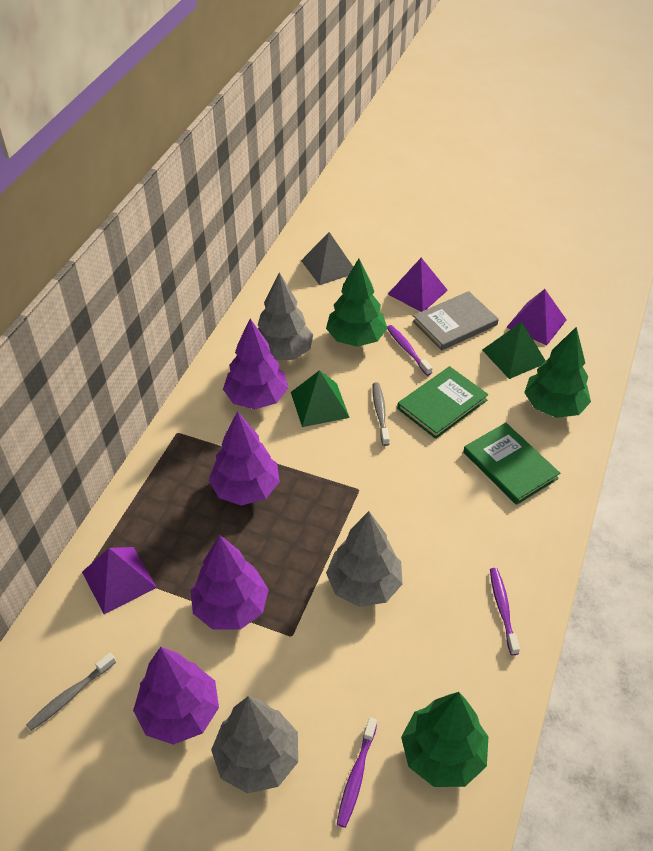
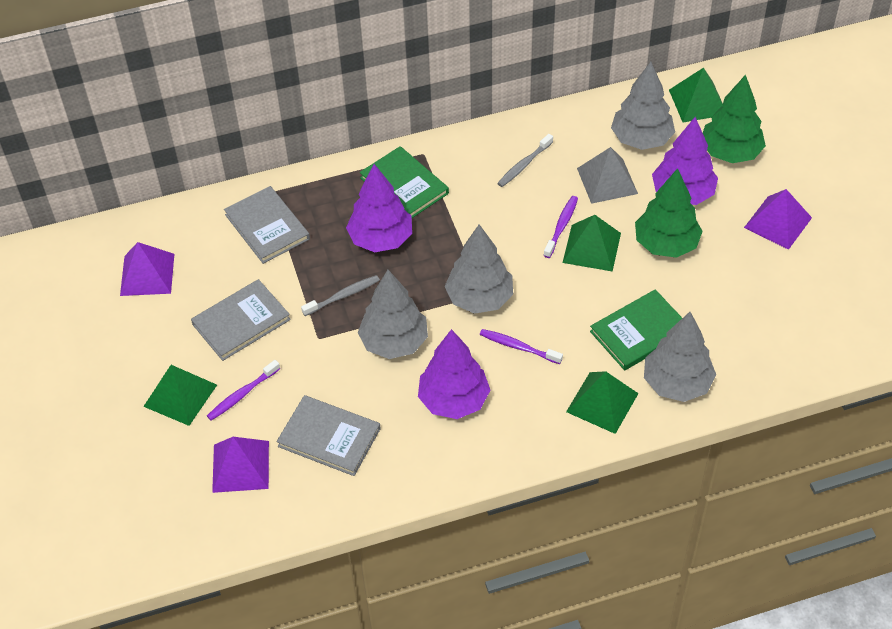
green pyramid: 2 -> 4
green tree: 3 -> 2
grey book: 1 -> 3
grey tree: 3 -> 4
purple tree: 4 -> 3

